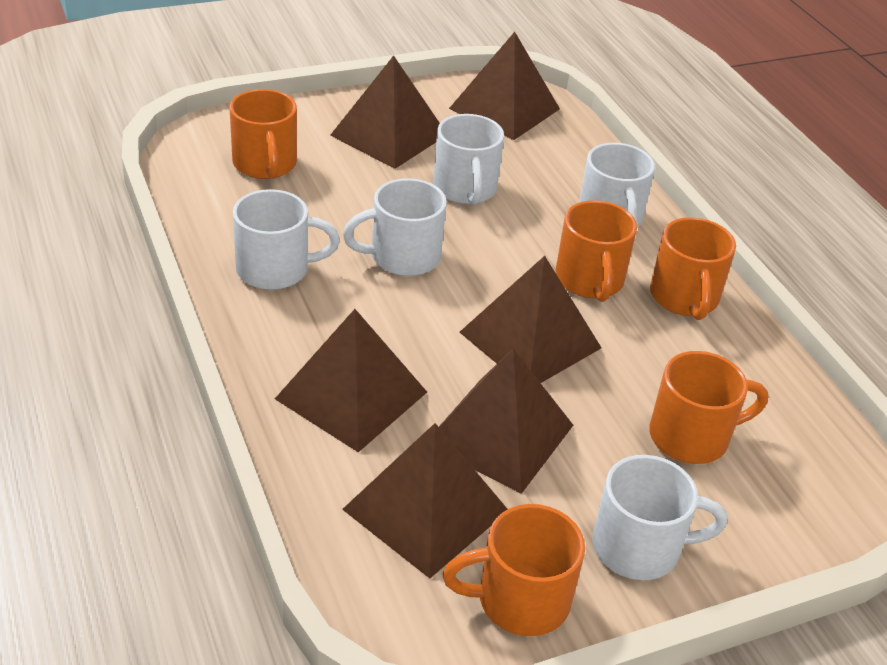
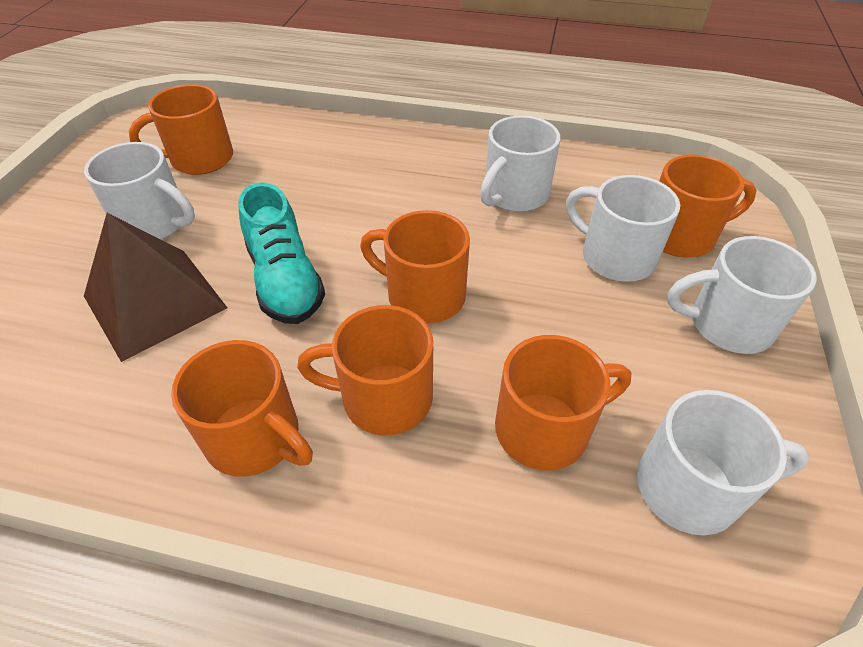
brown pyramid: 6 -> 1
orange mug: 5 -> 6
turquoise shoe: 0 -> 1

